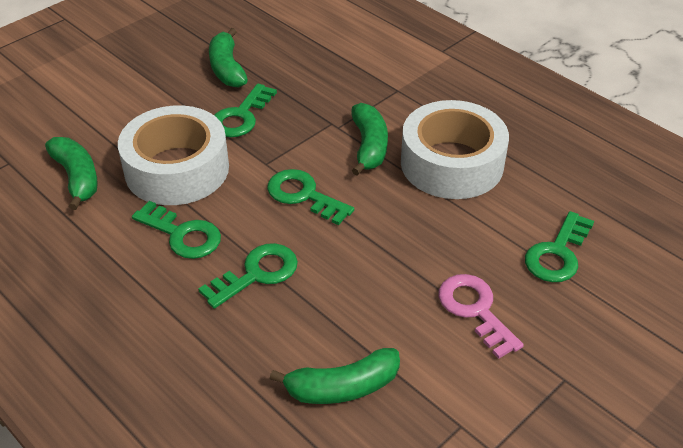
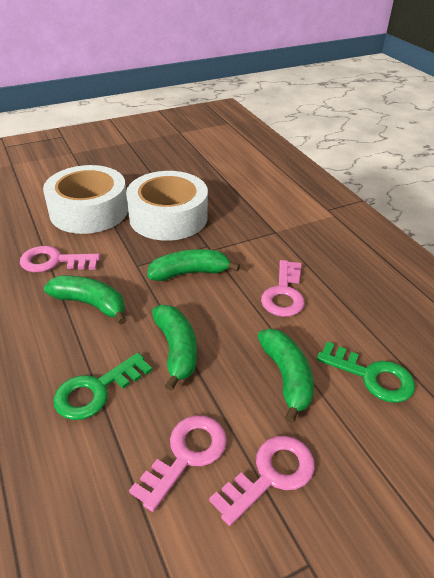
green key: 5 -> 2
pink key: 1 -> 4

